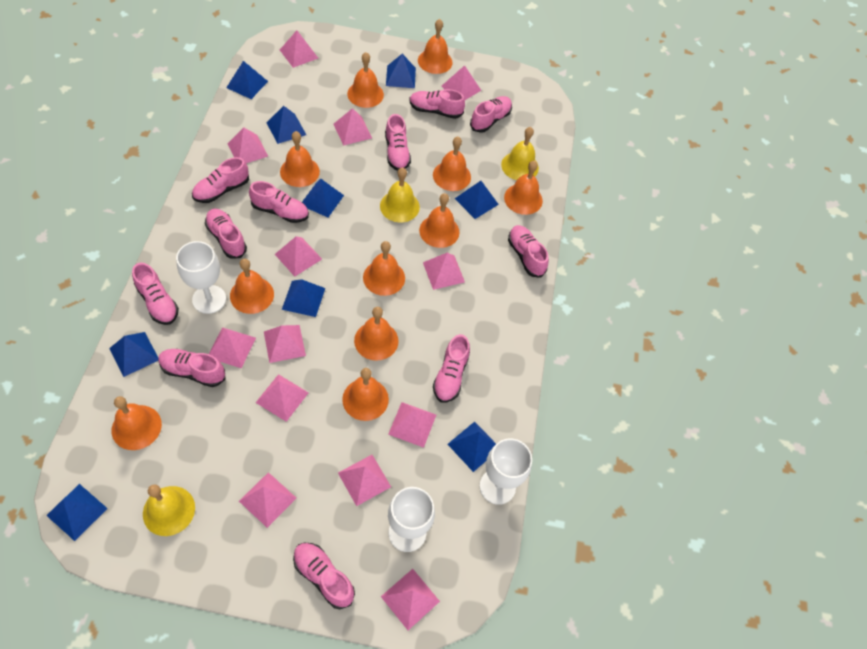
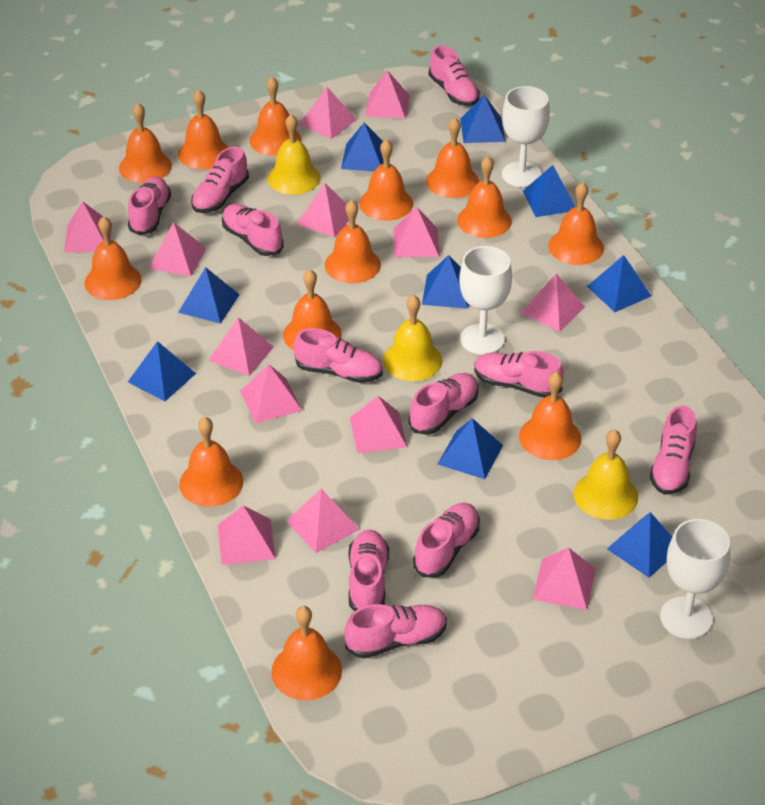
orange bell: 11 -> 13

